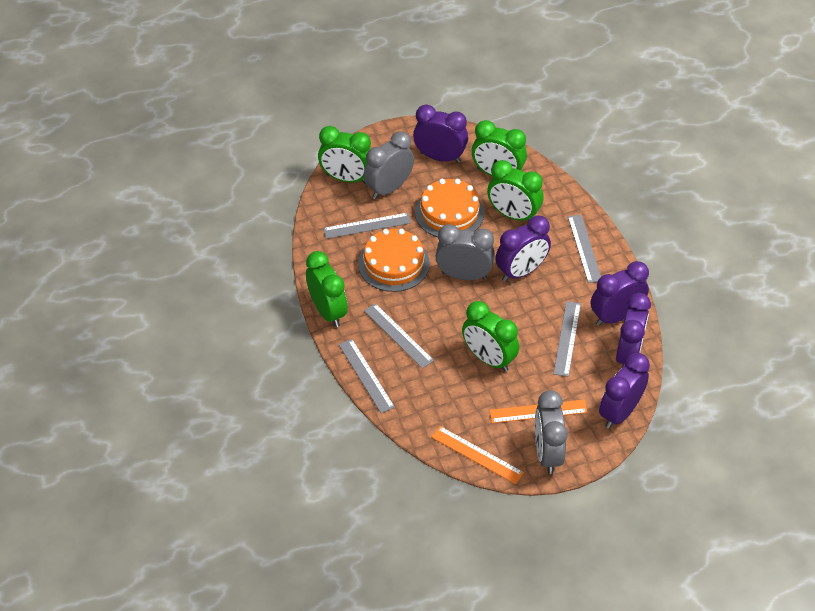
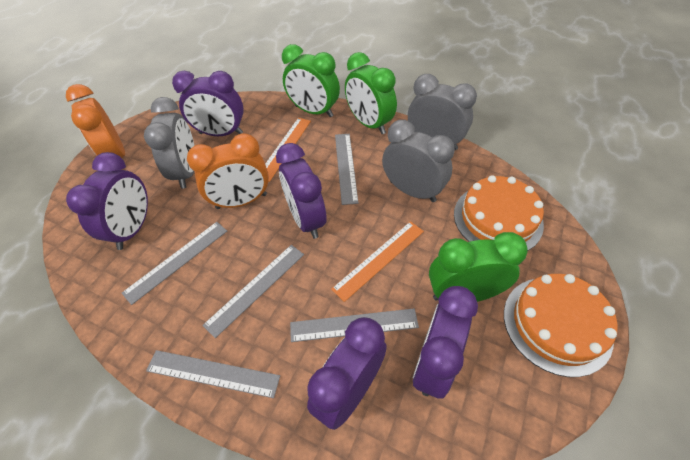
green clock: 5 -> 3
orange clock: 0 -> 2

